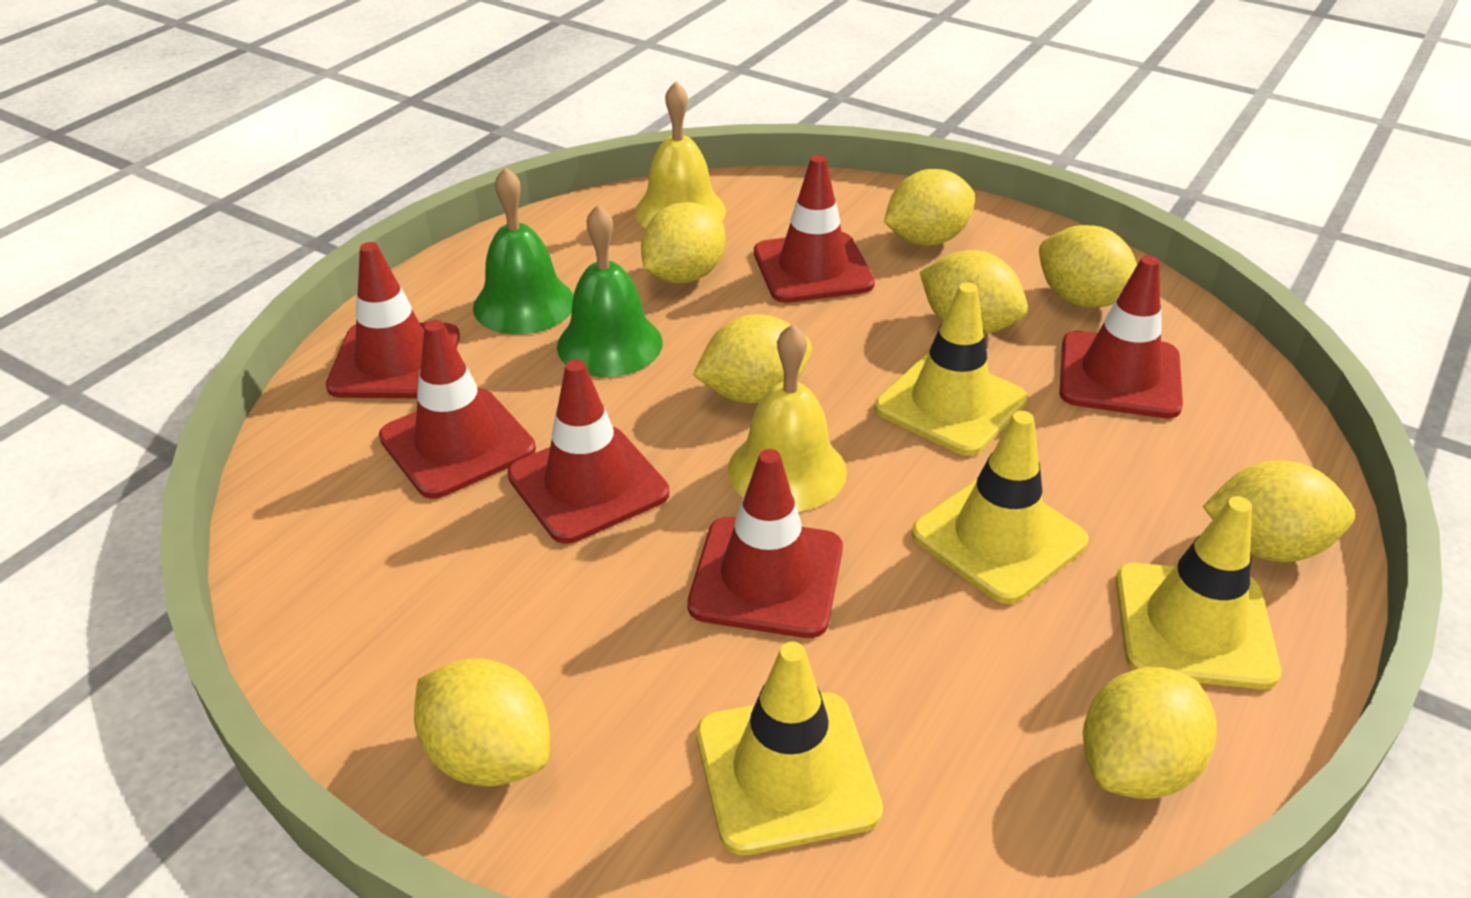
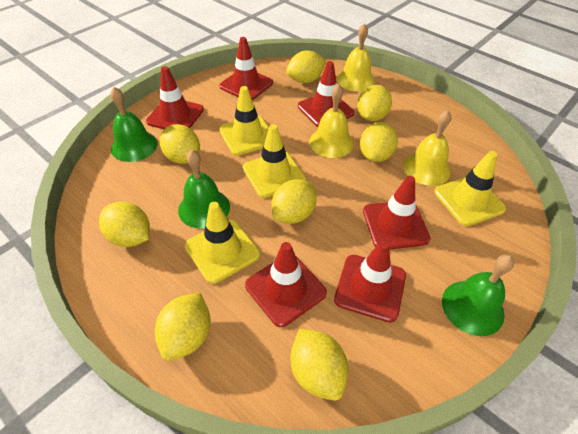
green bell: 2 -> 3
yellow bell: 2 -> 3

